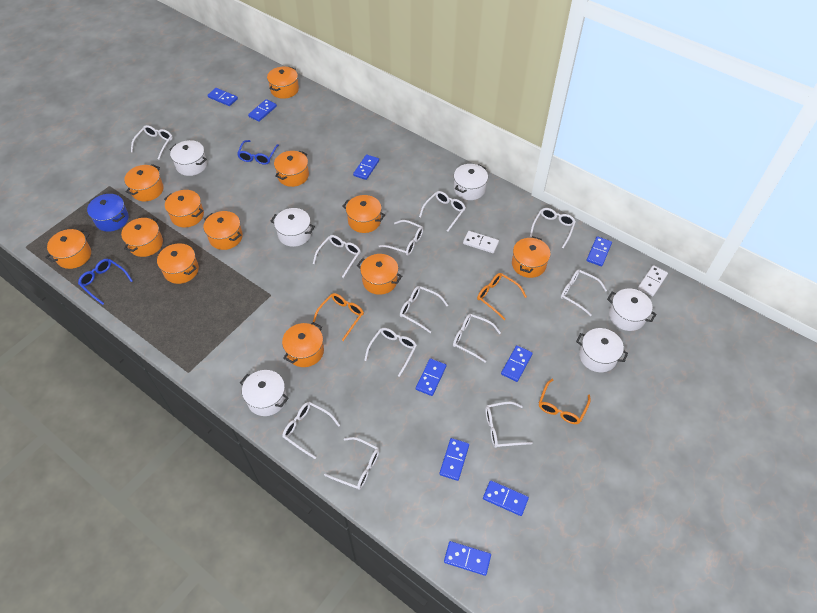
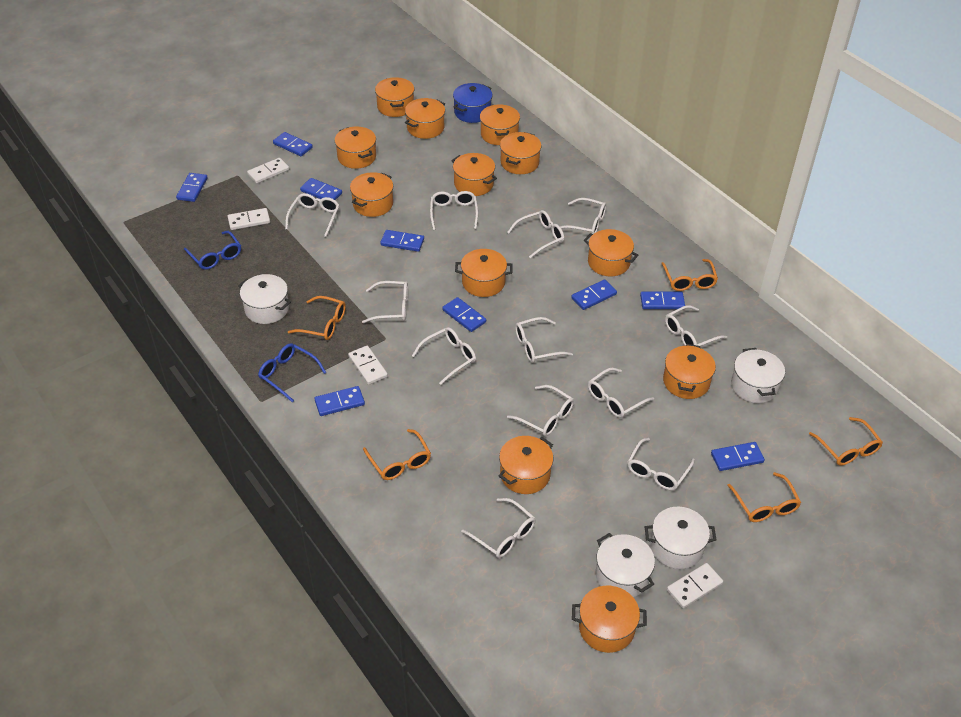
orange glasses: 3 -> 5
white domino: 2 -> 4
white pot: 6 -> 4

